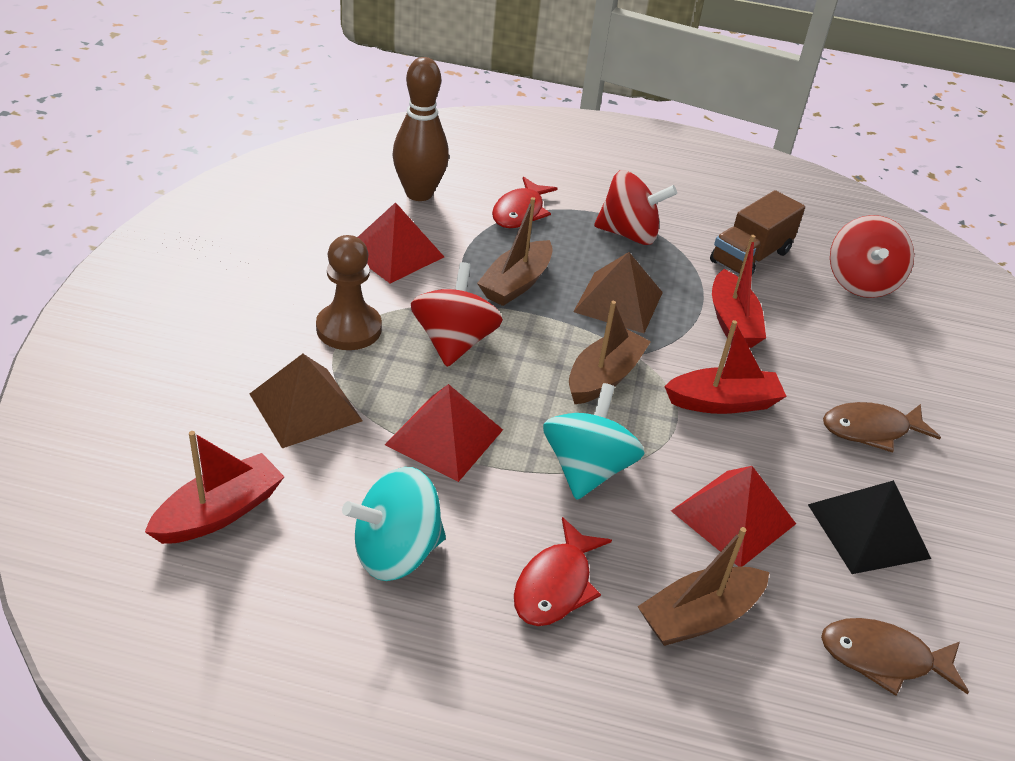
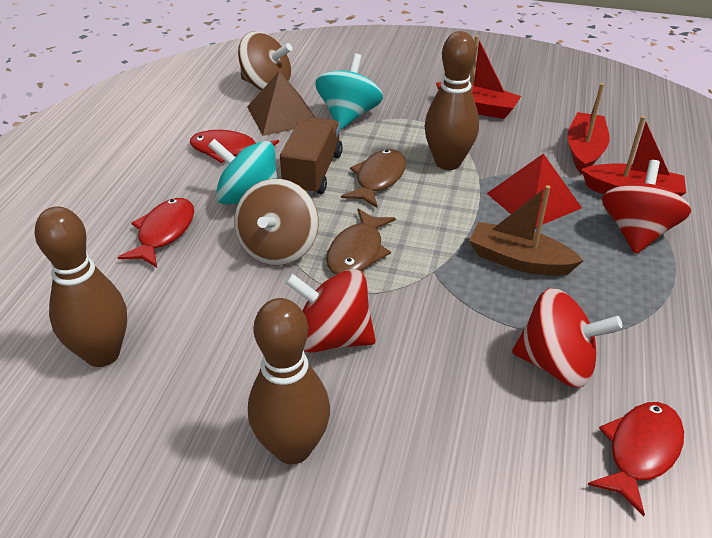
black pyramid: 1 -> 0
brown boat: 3 -> 1
brown bowling pin: 1 -> 3
brown pawn: 1 -> 0
brown pyramid: 2 -> 1
brown spinning top: 0 -> 2
red fish: 2 -> 3
red pyramid: 3 -> 1

